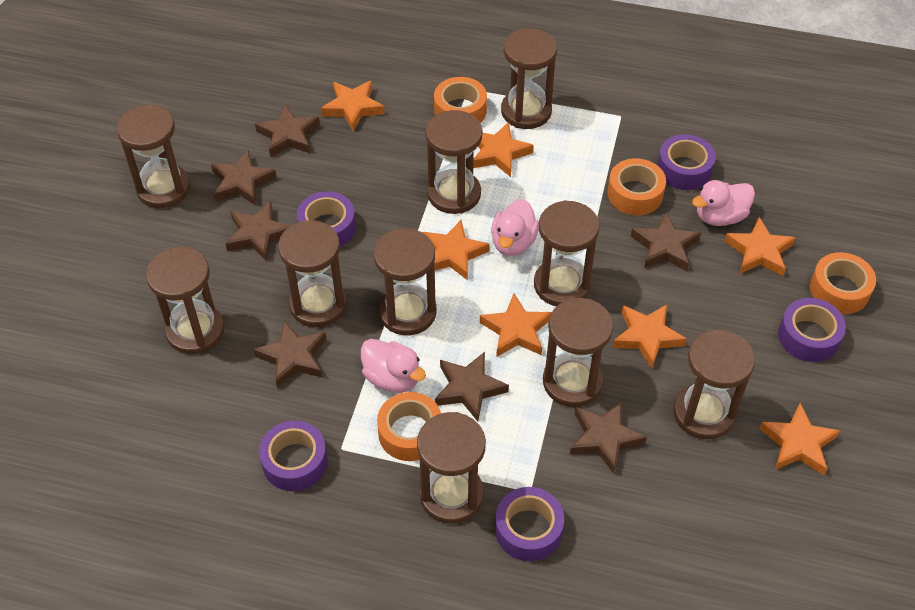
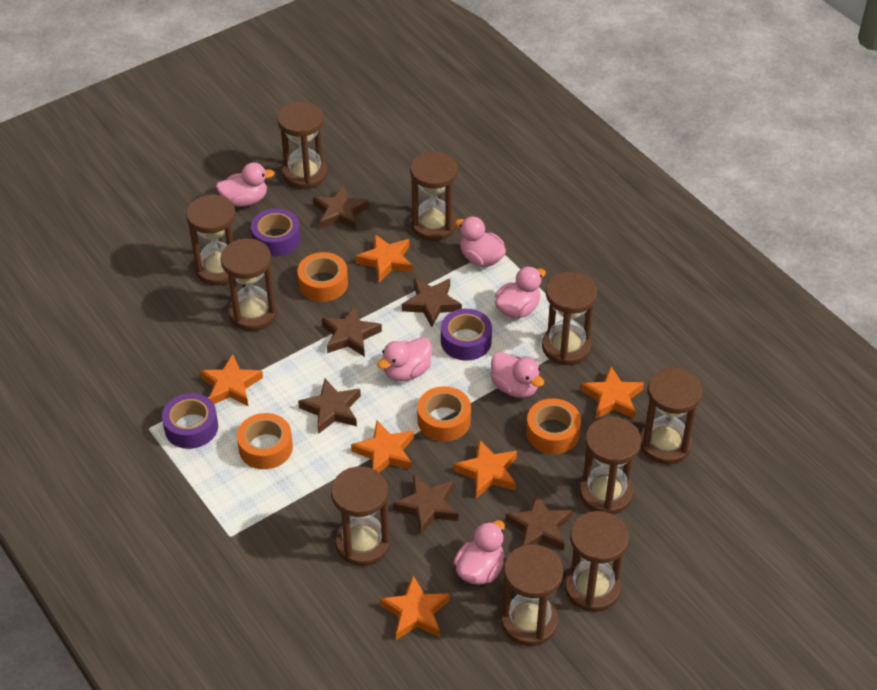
brown star: 7 -> 6
orange star: 7 -> 6
pink duck: 3 -> 6
purple tape: 5 -> 3

